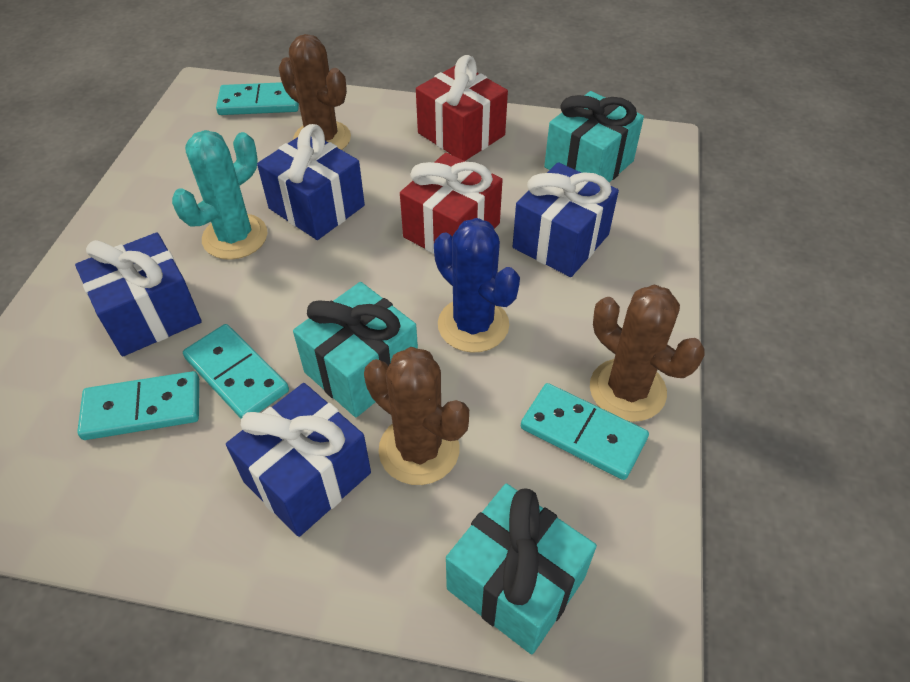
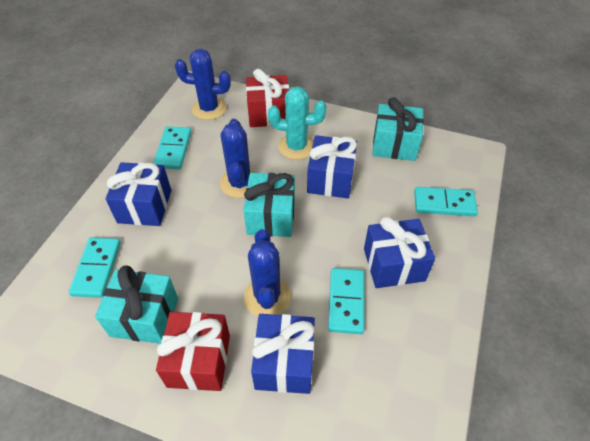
blue cactus: 1 -> 3
brown cactus: 3 -> 0

